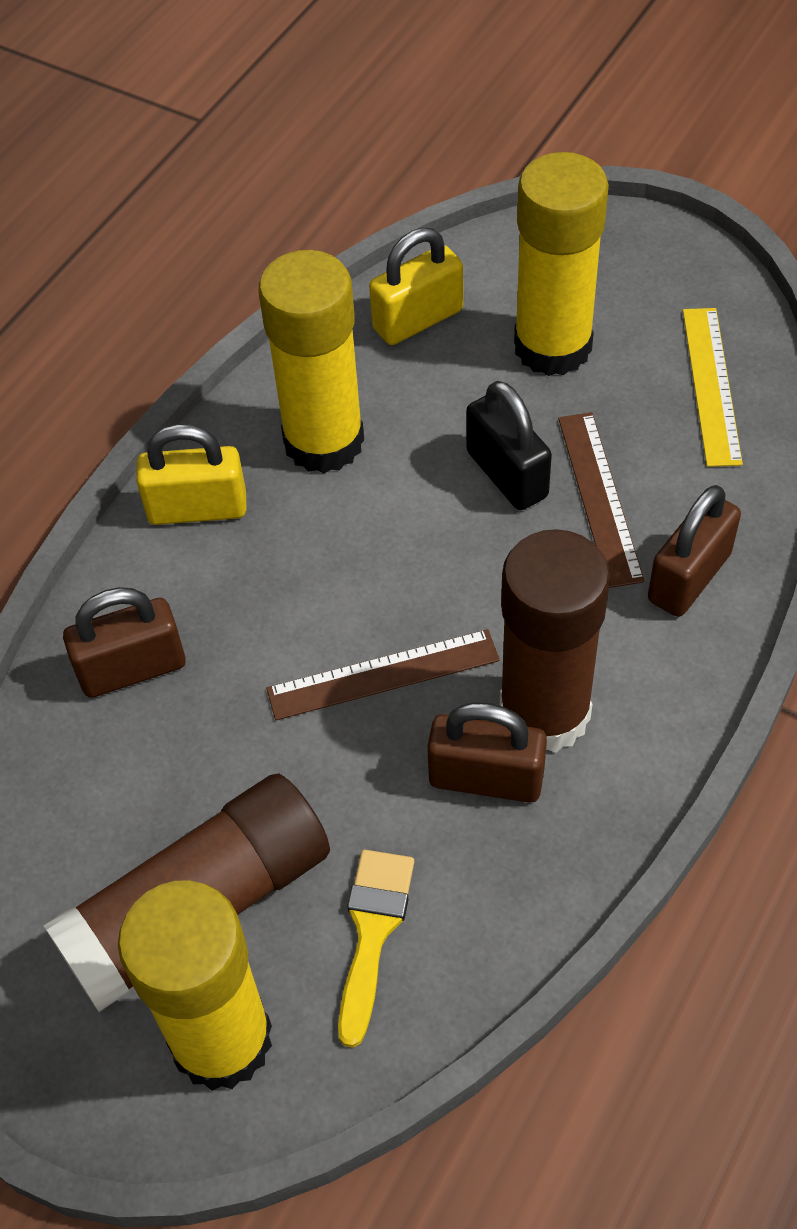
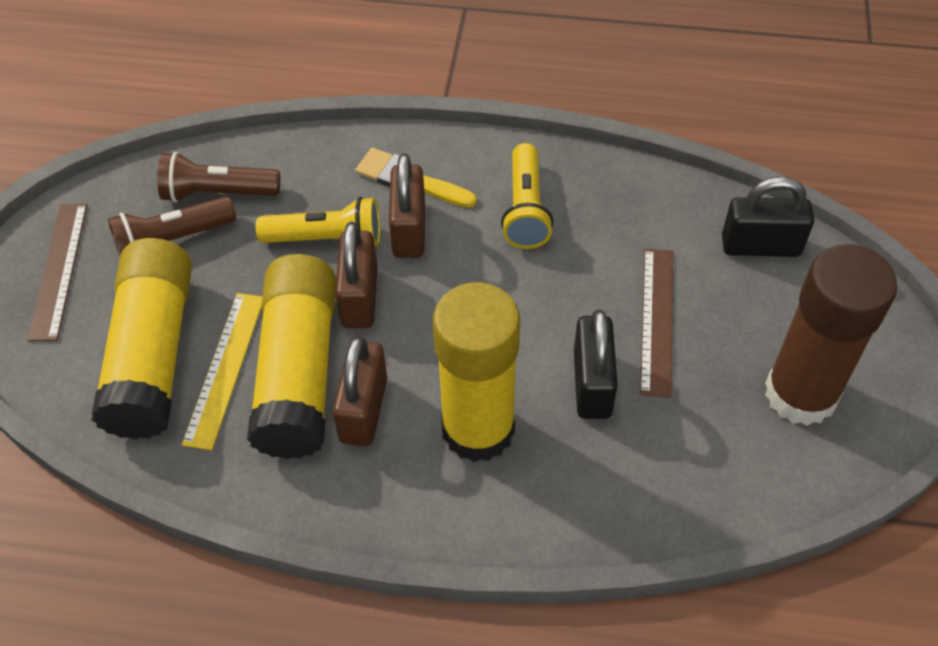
black padlock: 1 -> 2
brown flashlight: 0 -> 2
brown glue stick: 2 -> 1
yellow flashlight: 0 -> 2
yellow padlock: 2 -> 0

